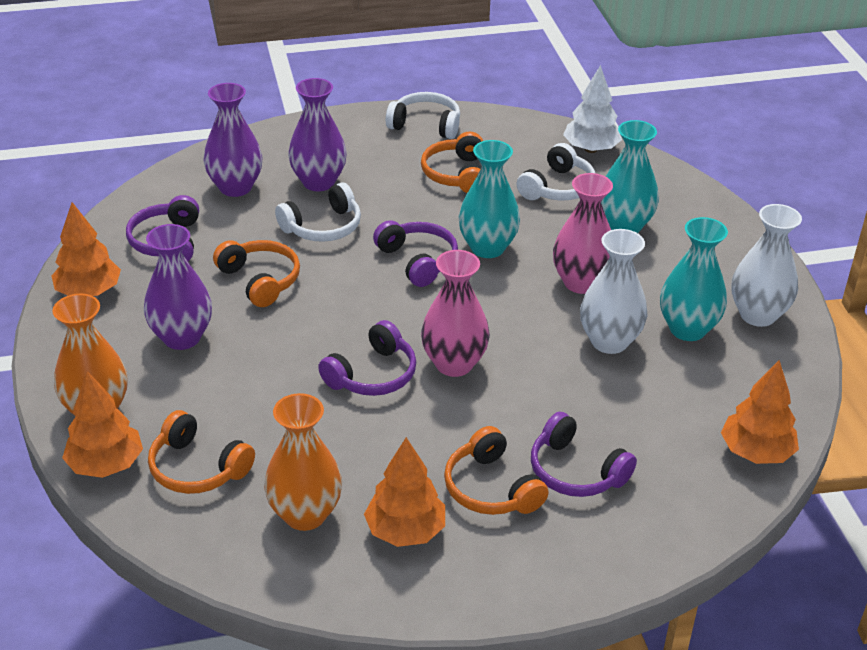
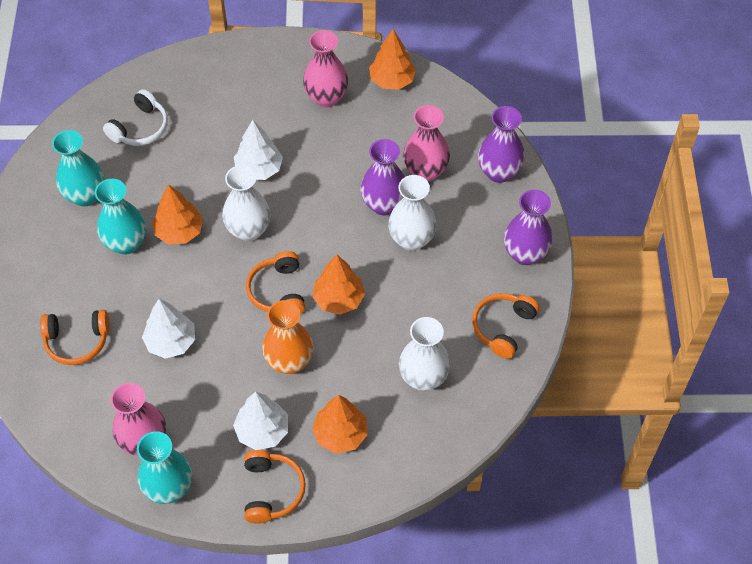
orange vase: 2 -> 1
pink vase: 2 -> 3
purple headphones: 4 -> 0
white headphones: 3 -> 1
white tree: 1 -> 3
white vase: 2 -> 3

